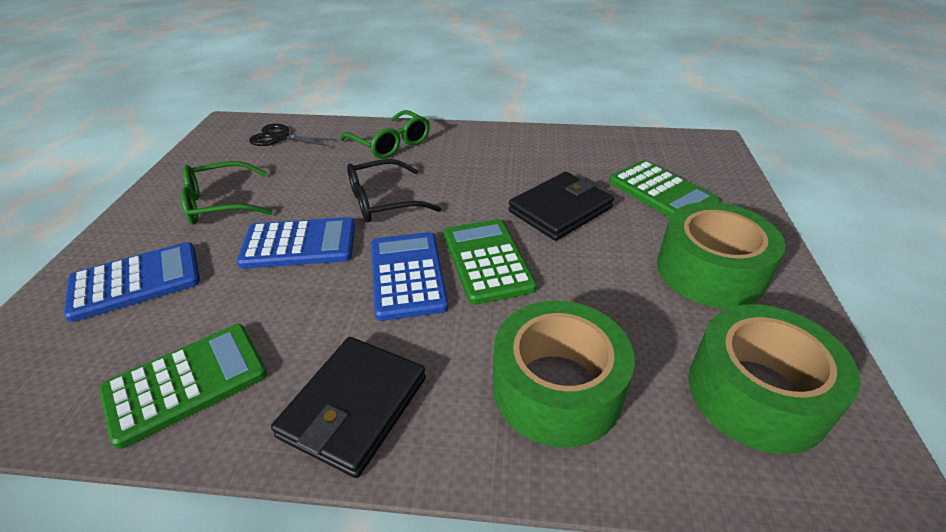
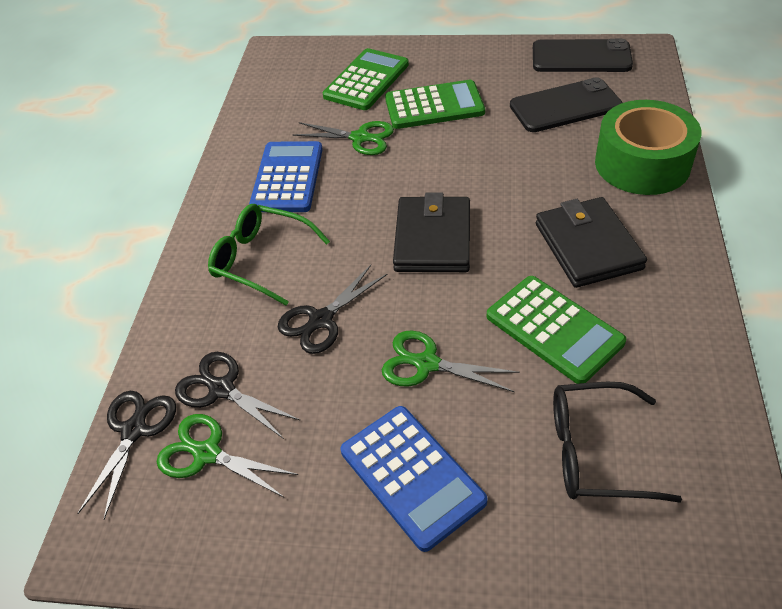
black phone: 0 -> 2
black scissors: 1 -> 3
blue calculator: 3 -> 2
green glasses: 2 -> 1
green scissors: 0 -> 3
green tape: 3 -> 1

